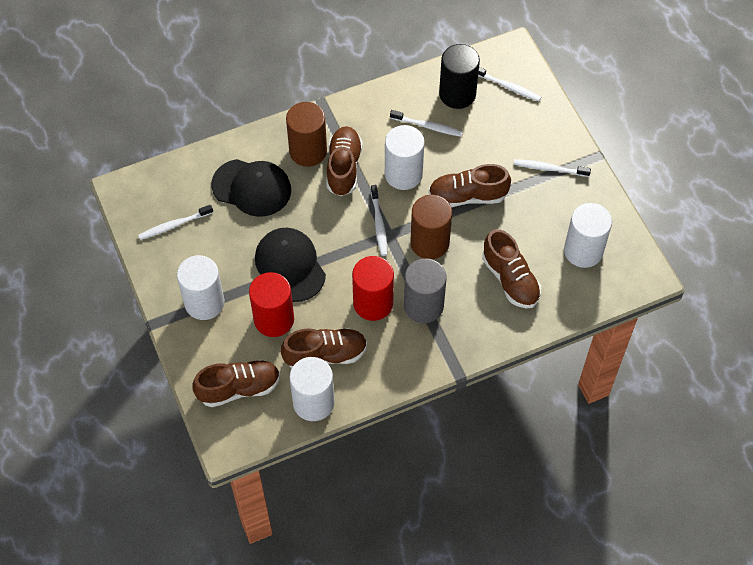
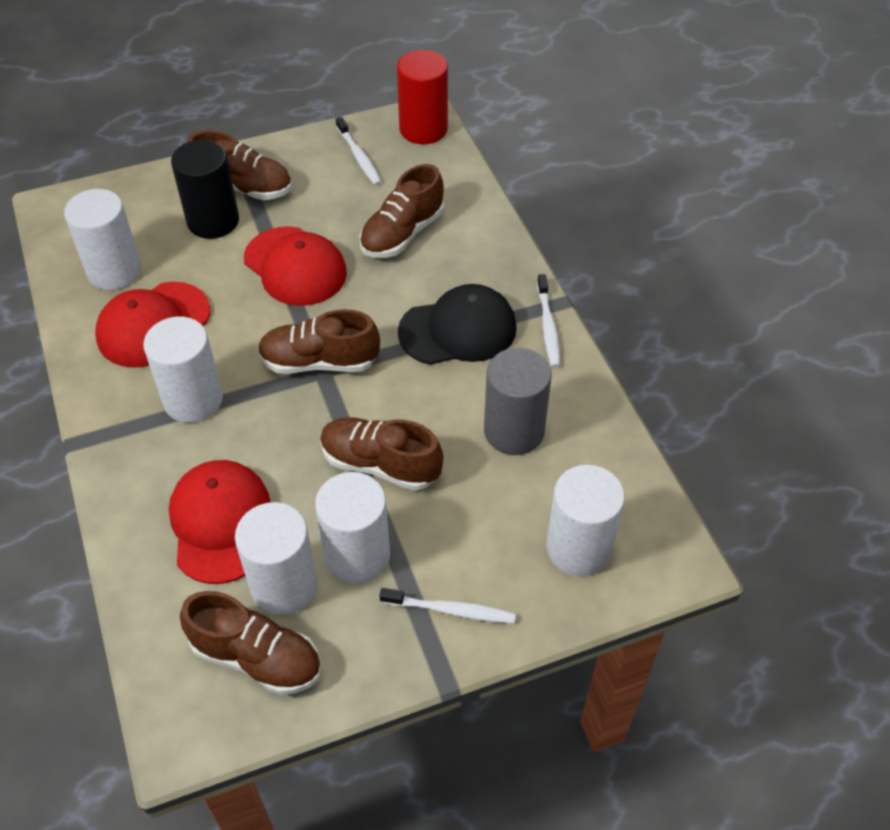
black cap: 2 -> 1
brown cylinder: 2 -> 0
red cap: 0 -> 3
red cylinder: 2 -> 1
white cylinder: 4 -> 5
white toothbrush: 5 -> 3

